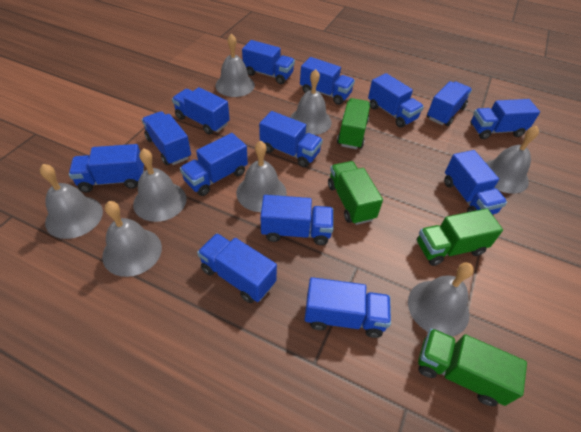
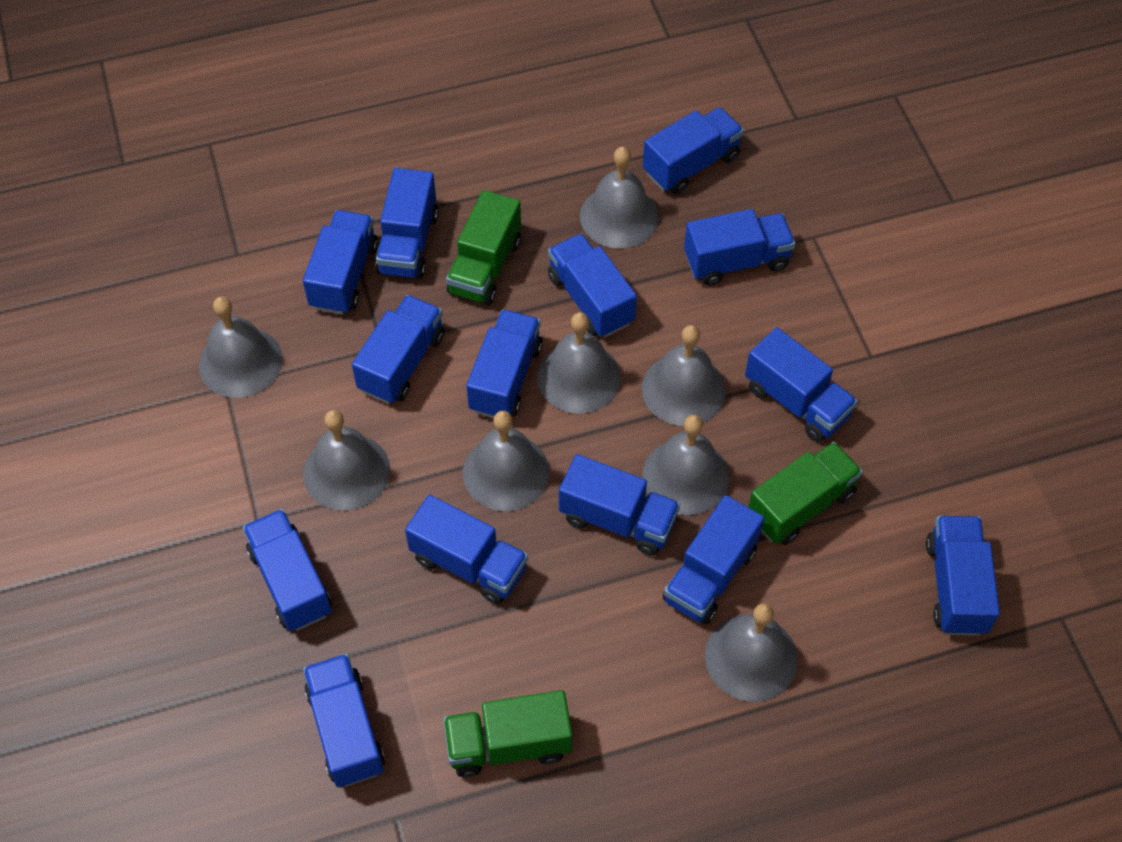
green truck: 4 -> 3

